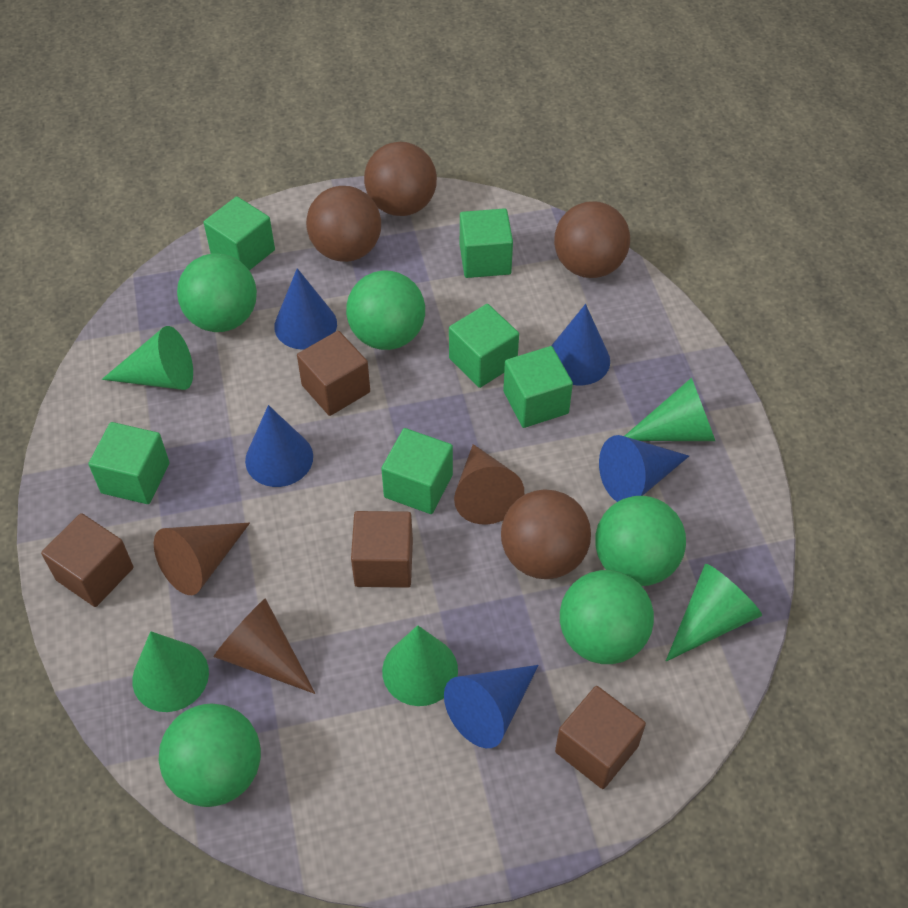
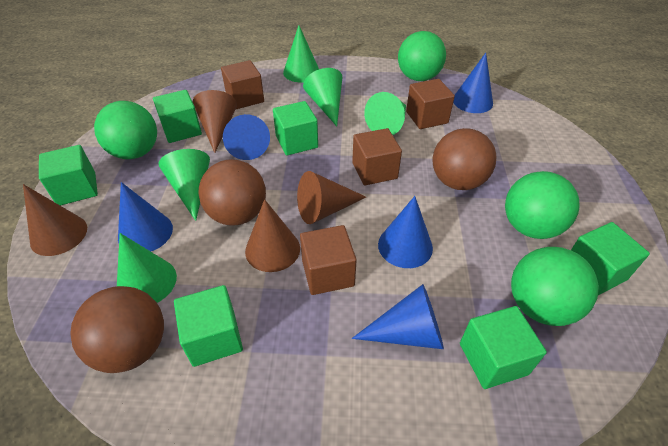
brown ball: 4 -> 3
brown cone: 3 -> 4
green ball: 5 -> 4

